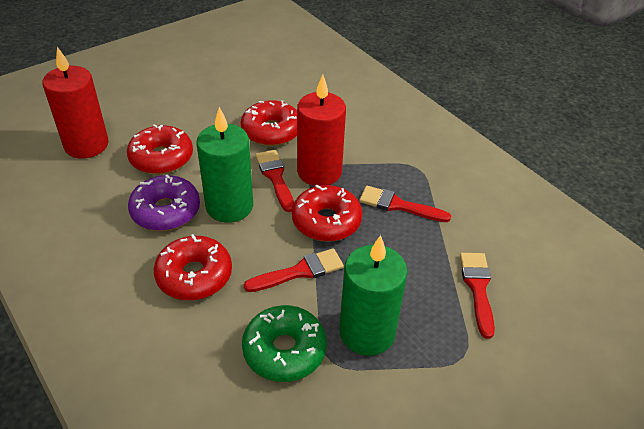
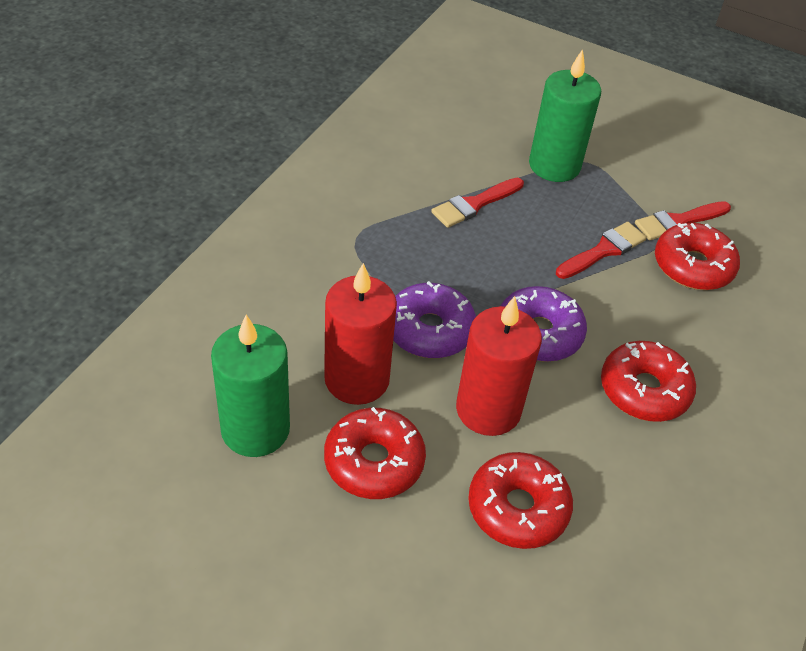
green donut: 1 -> 0
purple donut: 1 -> 2
red brush: 4 -> 3

